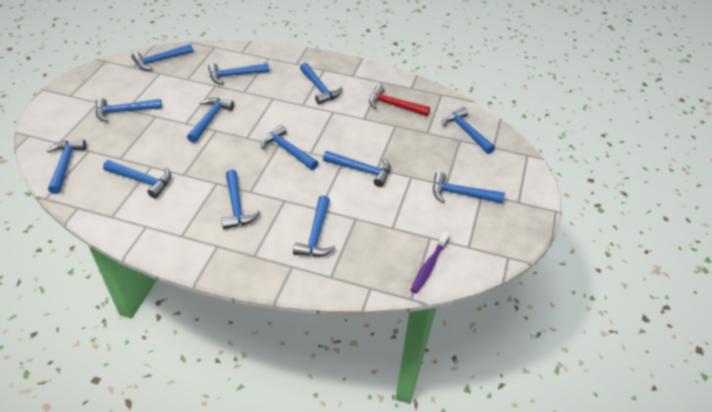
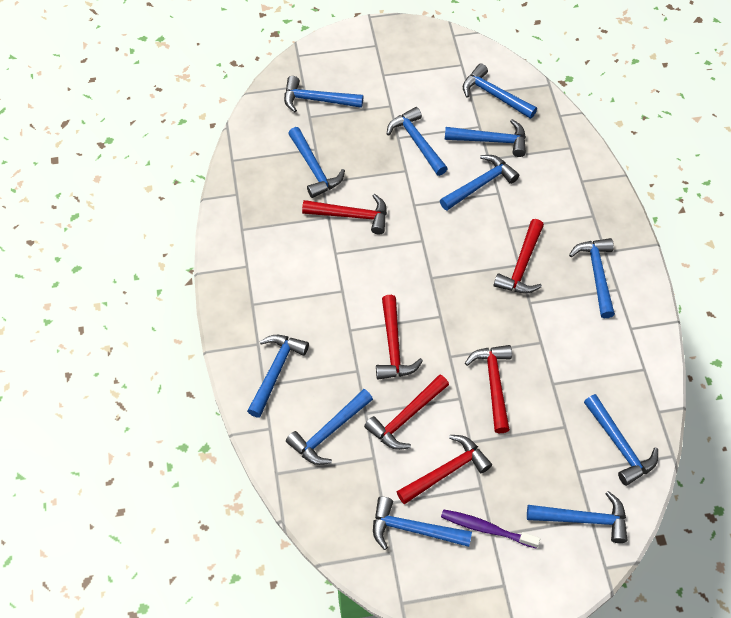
blue hammer: 13 -> 12
red hammer: 1 -> 6

